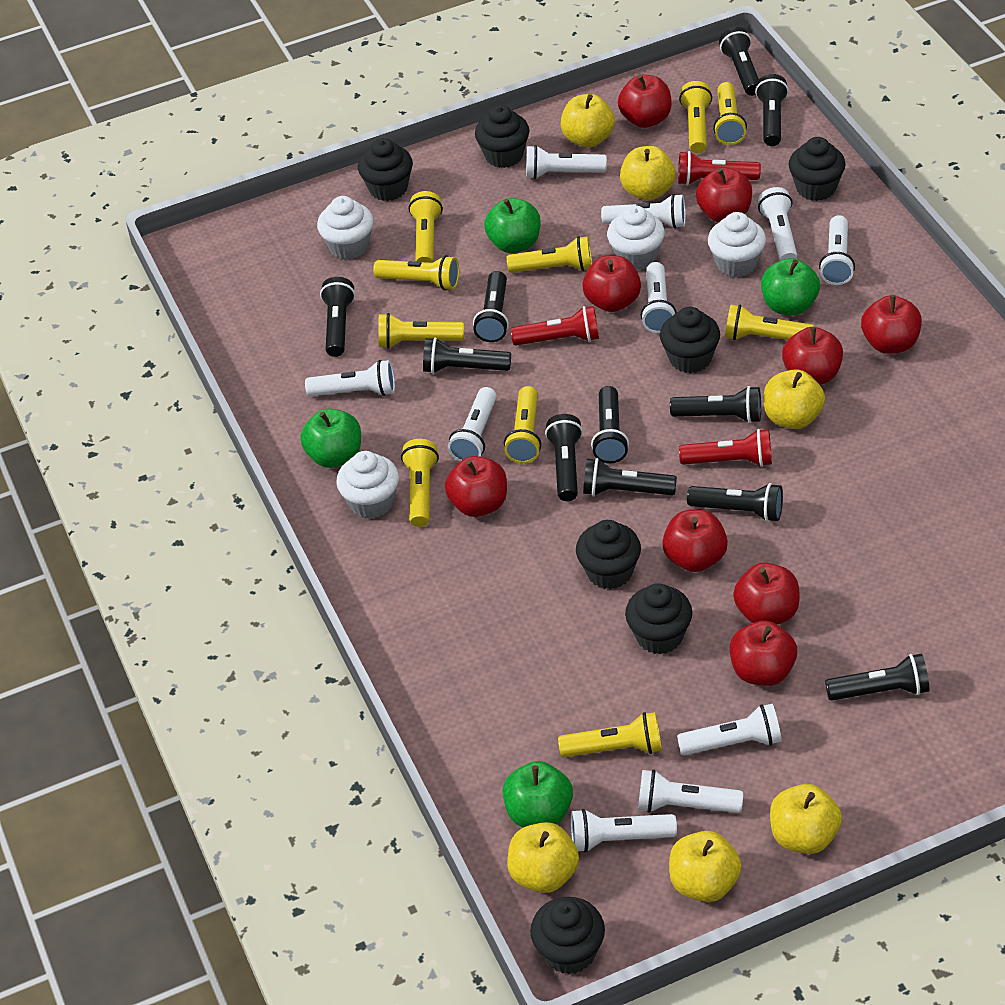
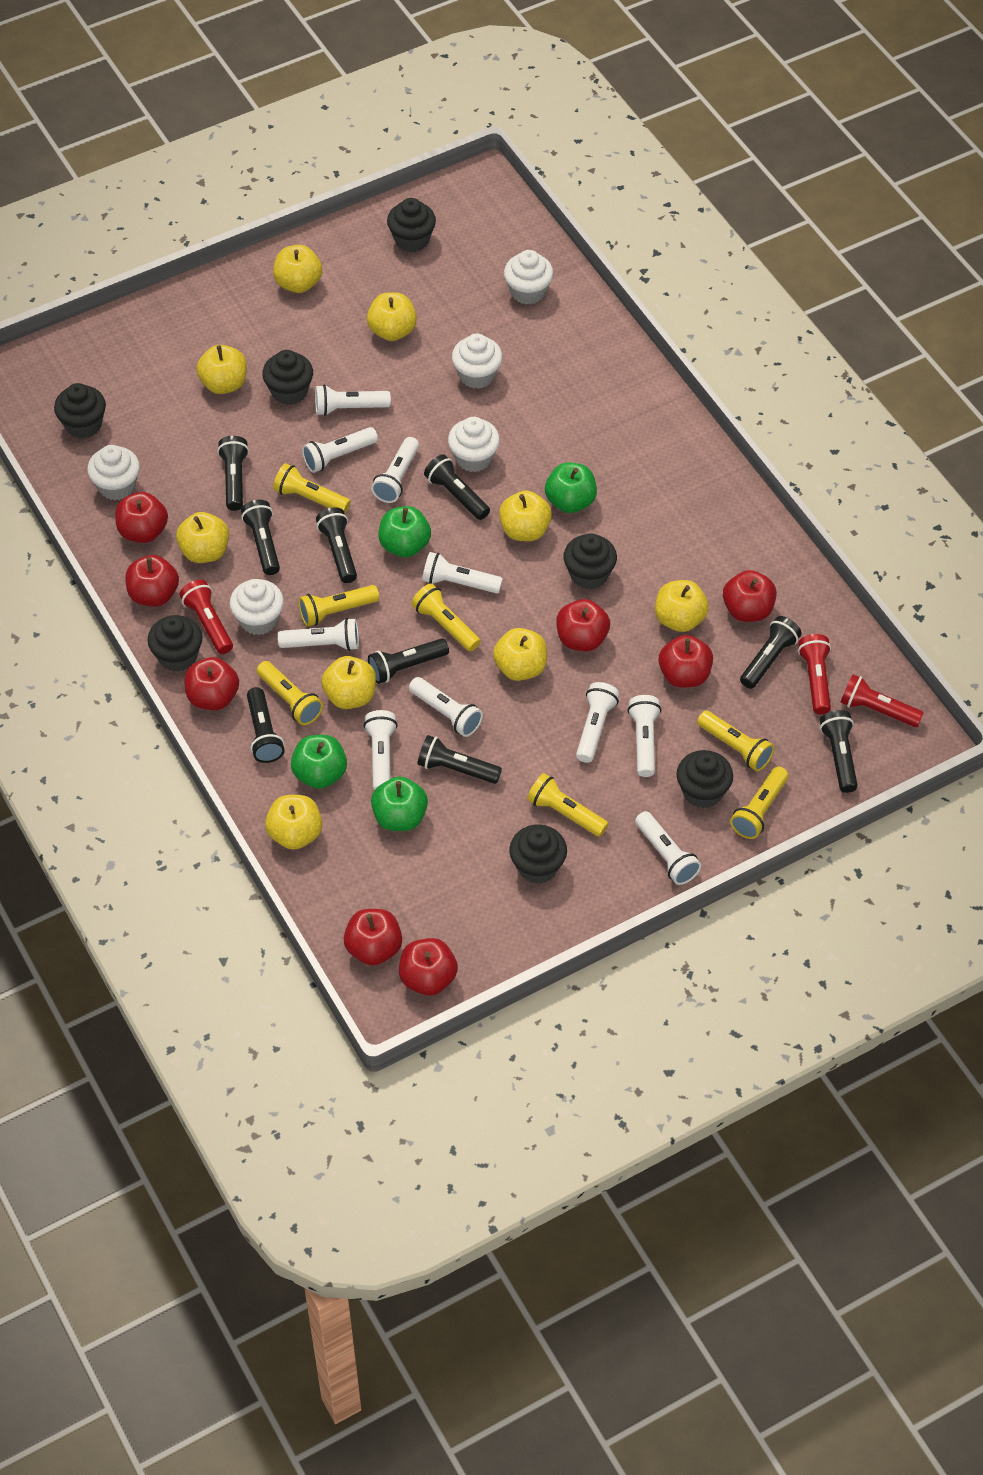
black flashlight: 11 -> 9
red apple: 9 -> 8
white cupcake: 4 -> 5
yellow apple: 6 -> 9
yellow flashlight: 10 -> 7

